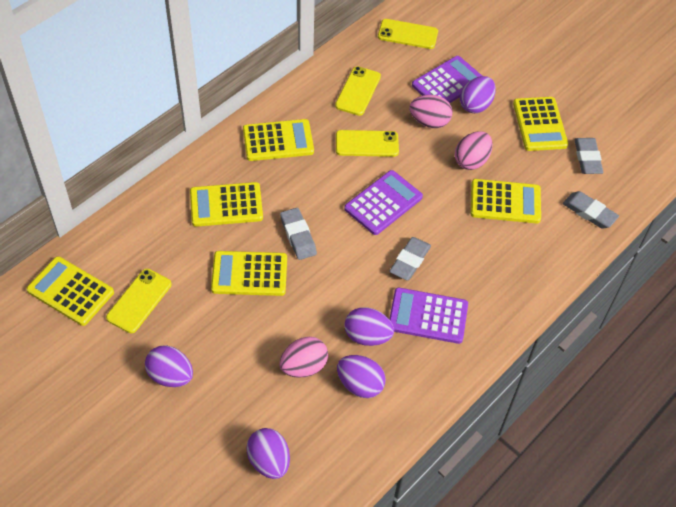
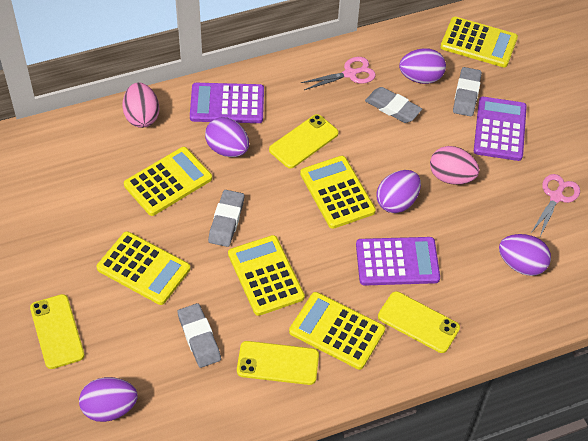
pink egg: 3 -> 2
pink scissors: 0 -> 2

